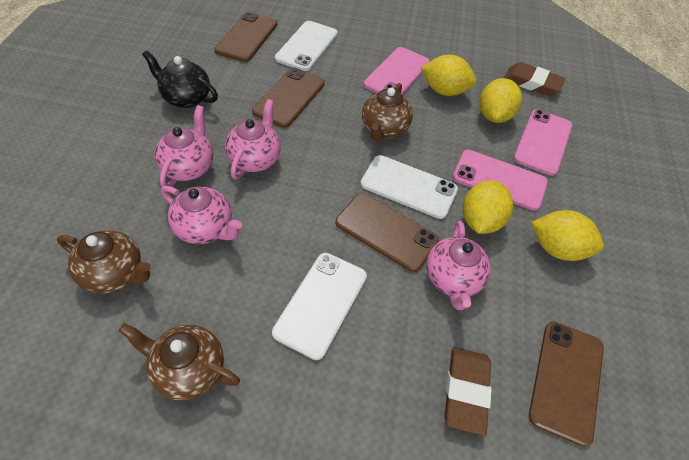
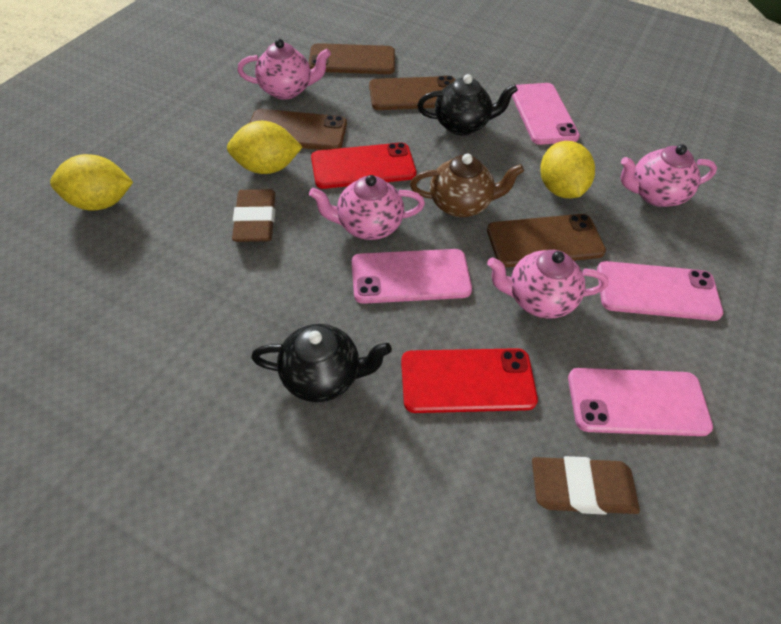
black teapot: 1 -> 2
brown teapot: 3 -> 1
pink phone: 3 -> 4
red phone: 0 -> 2
white phone: 3 -> 0
yellow lemon: 4 -> 3

